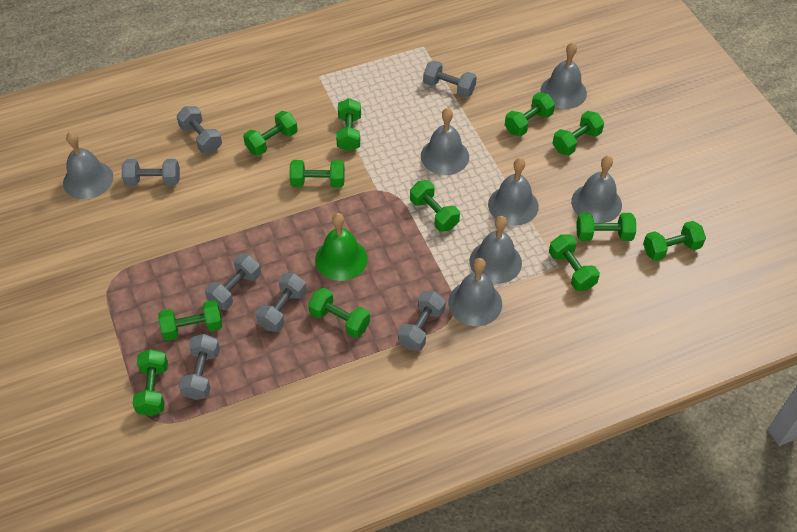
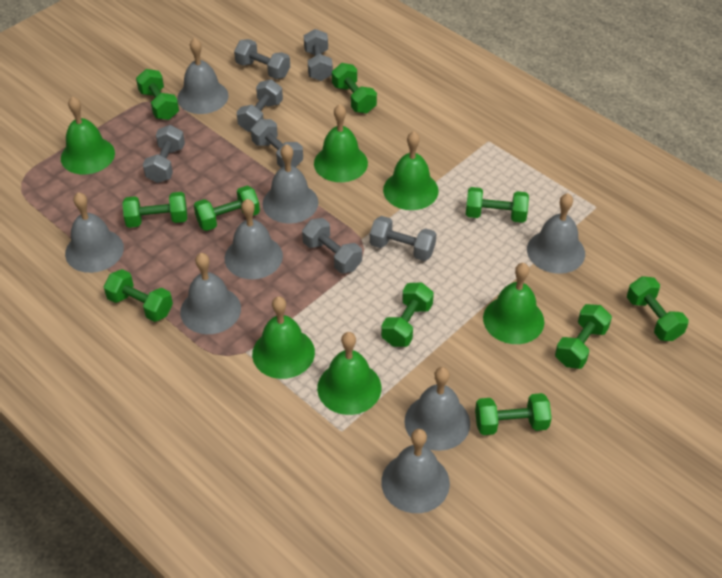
green bell: 1 -> 6
green dumbbell: 12 -> 10
grey bell: 7 -> 8

